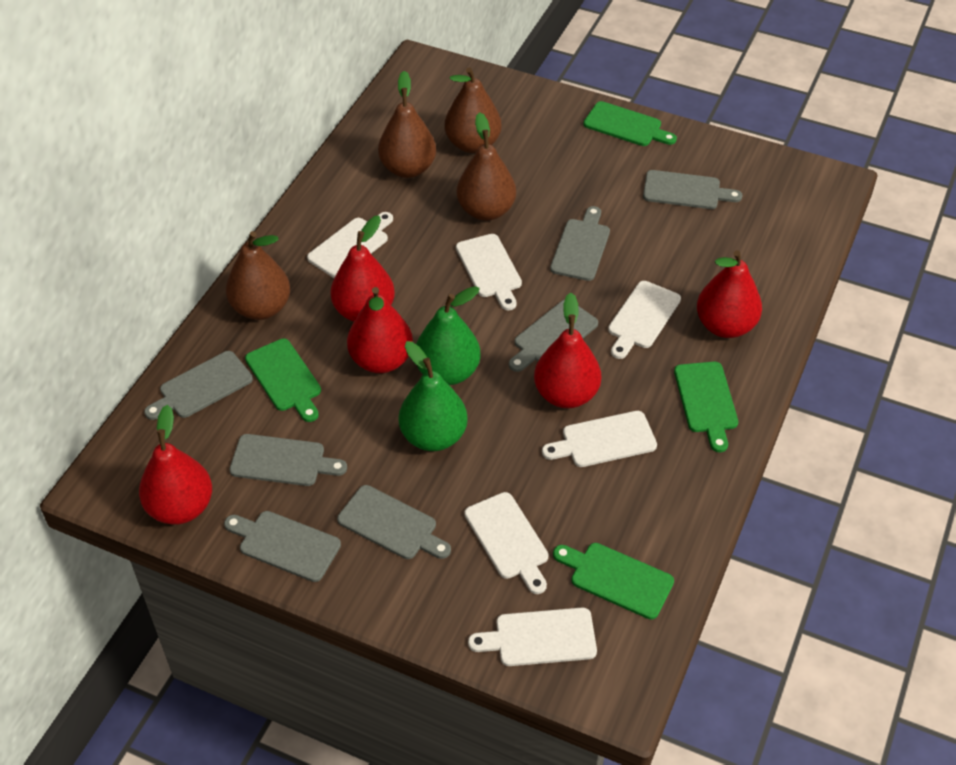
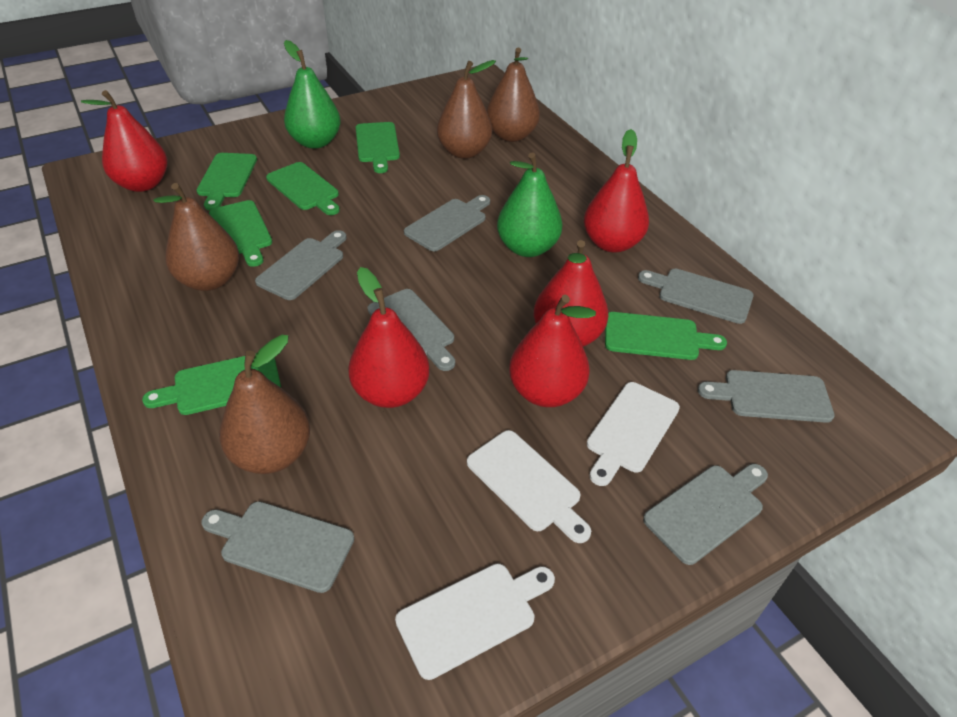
green cutting board: 4 -> 6
white cutting board: 6 -> 3

